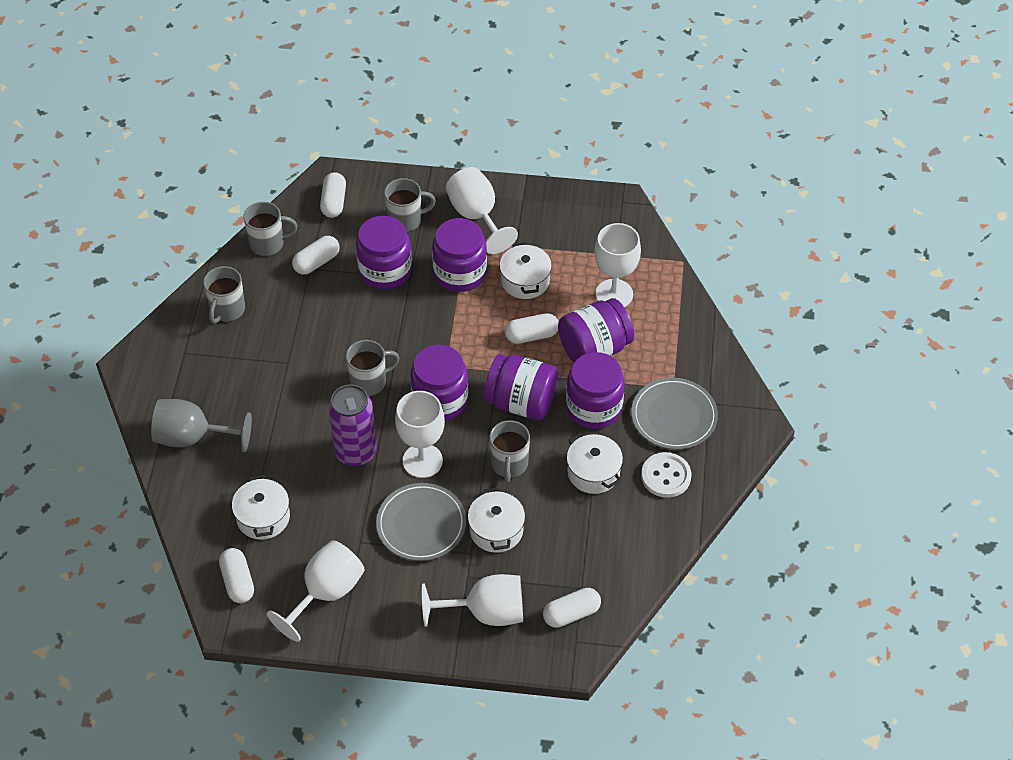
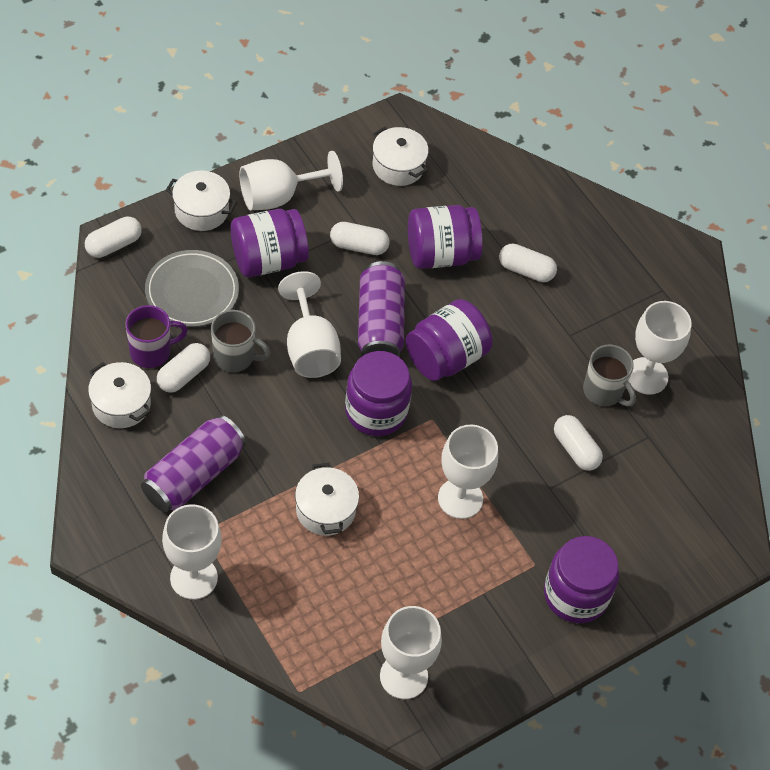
grey goblet: 1 -> 0
grey mug: 5 -> 2
grey plate: 2 -> 1
purple can: 1 -> 2
purple jar: 6 -> 5
purple mug: 0 -> 1
white button: 1 -> 0
white goblet: 5 -> 6

